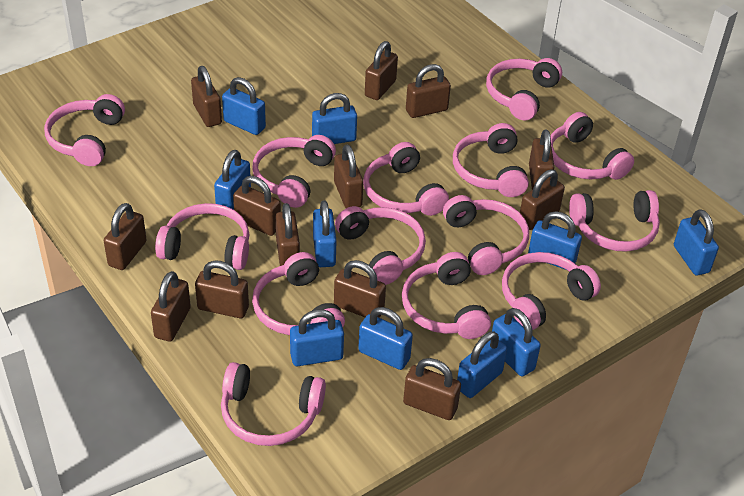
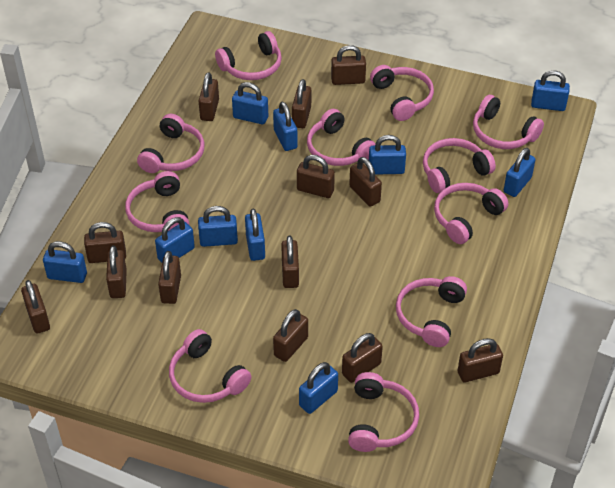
pink headphones: 14 -> 11

